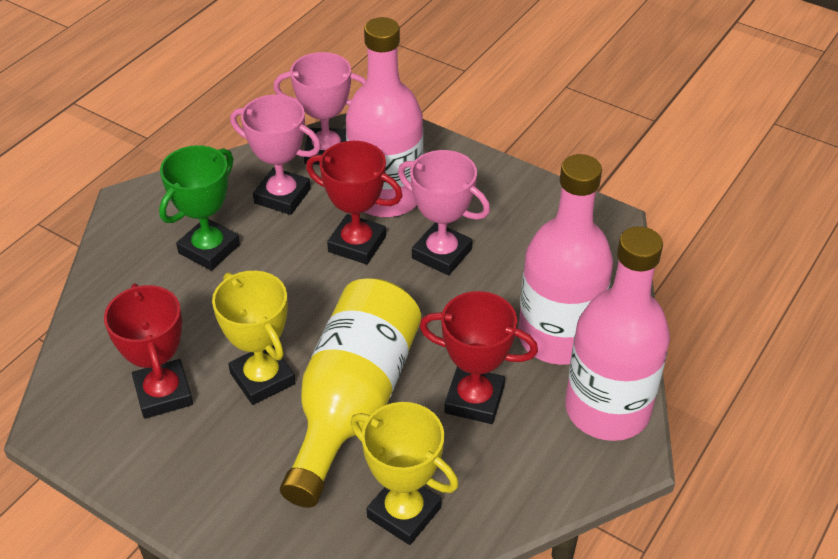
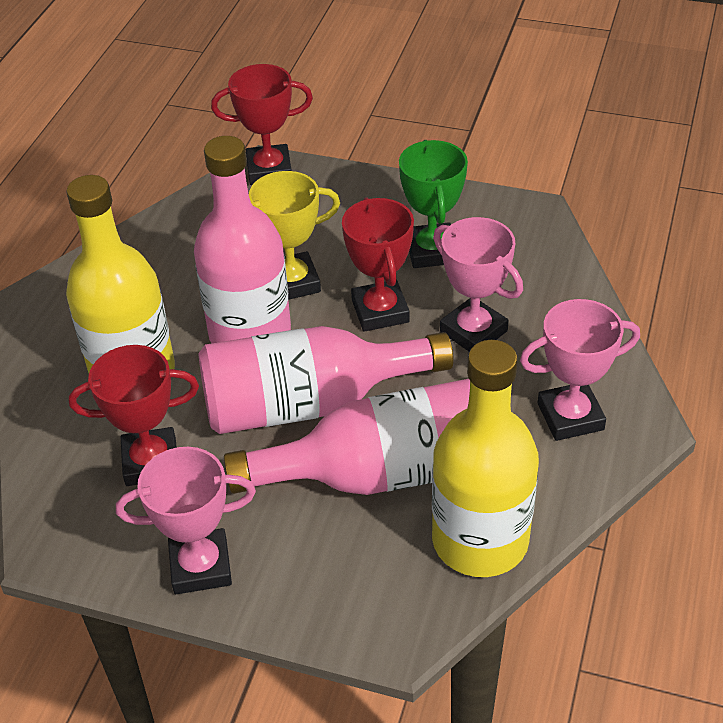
yellow bottle: 1 -> 2
yellow trophy: 2 -> 1

